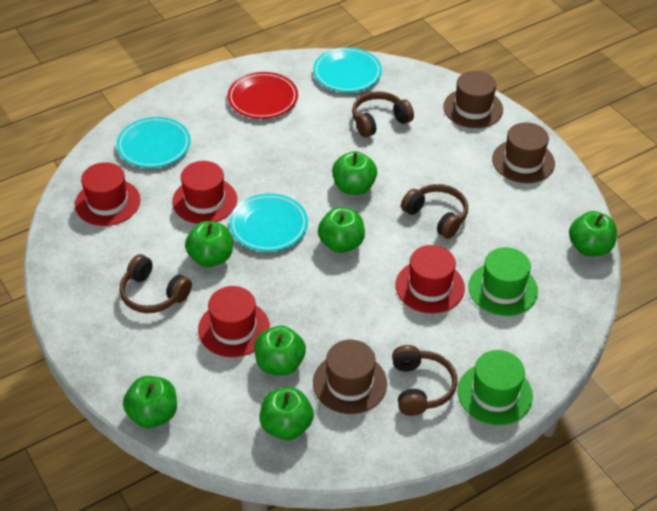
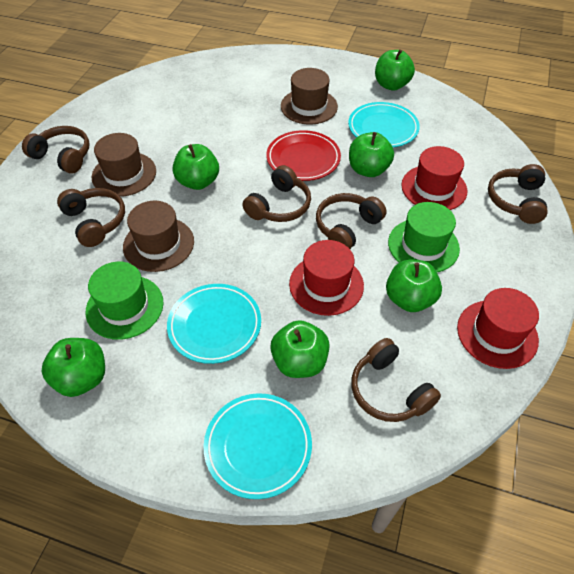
brown headphones: 4 -> 6
green apple: 7 -> 6
red hat: 4 -> 3

